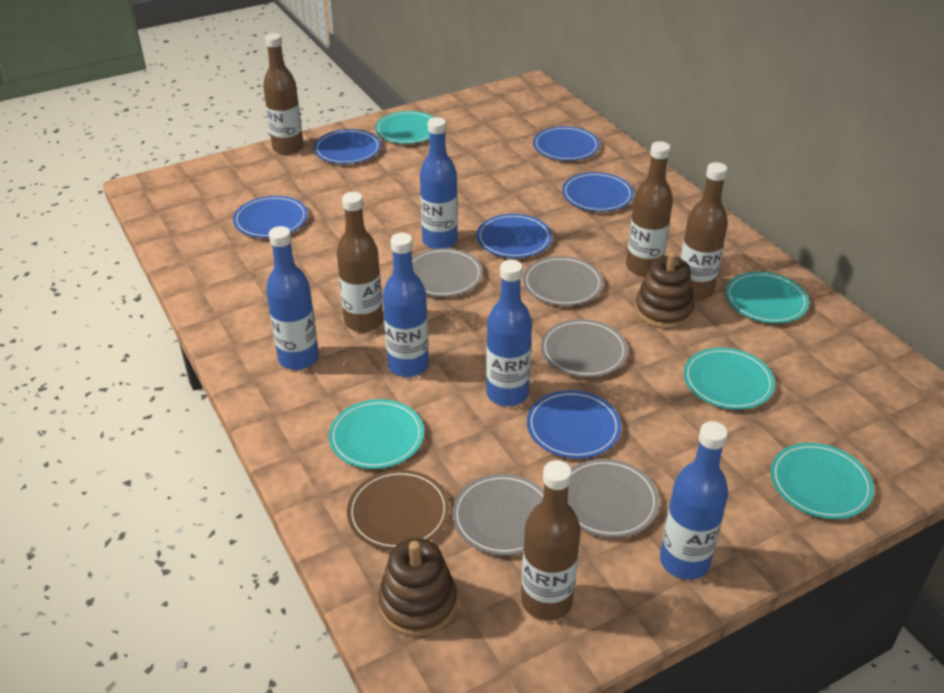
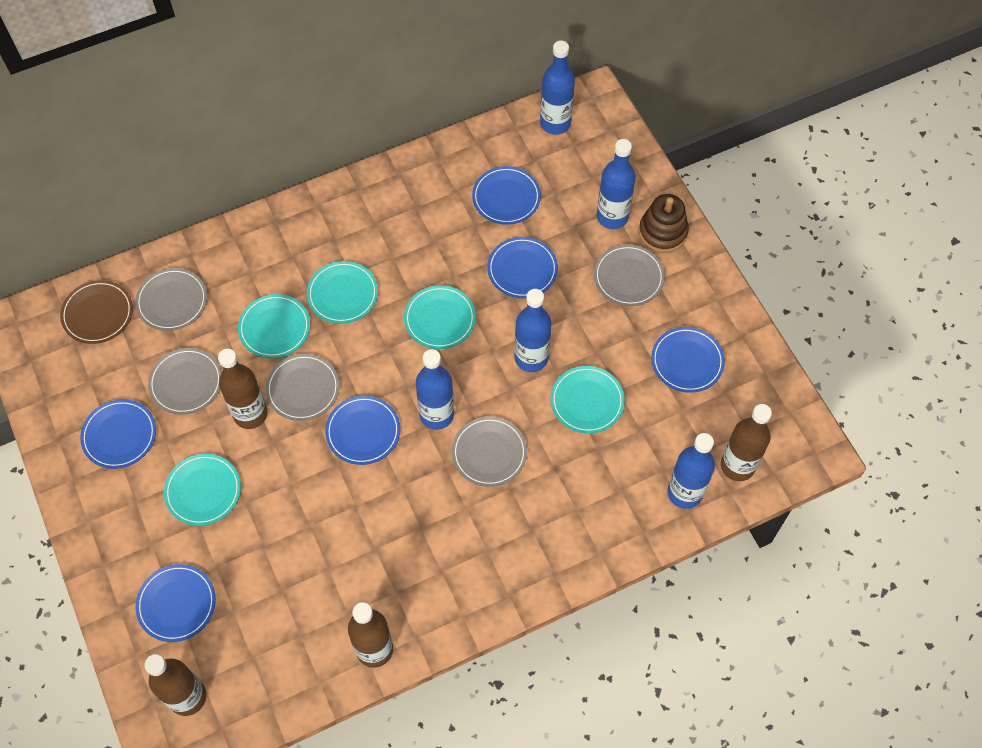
brown bottle: 5 -> 4
brown stacking toy: 2 -> 1

